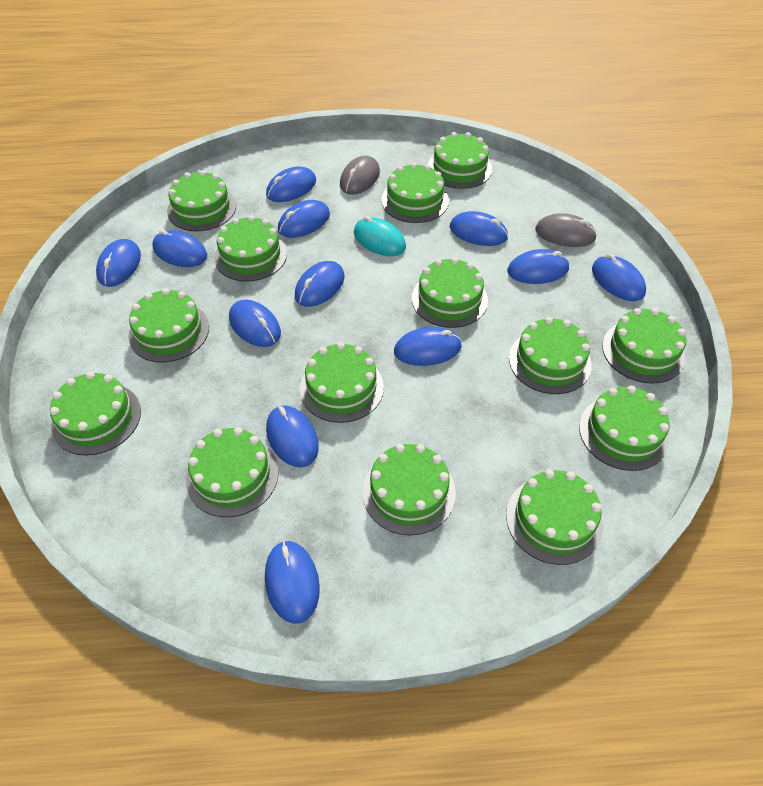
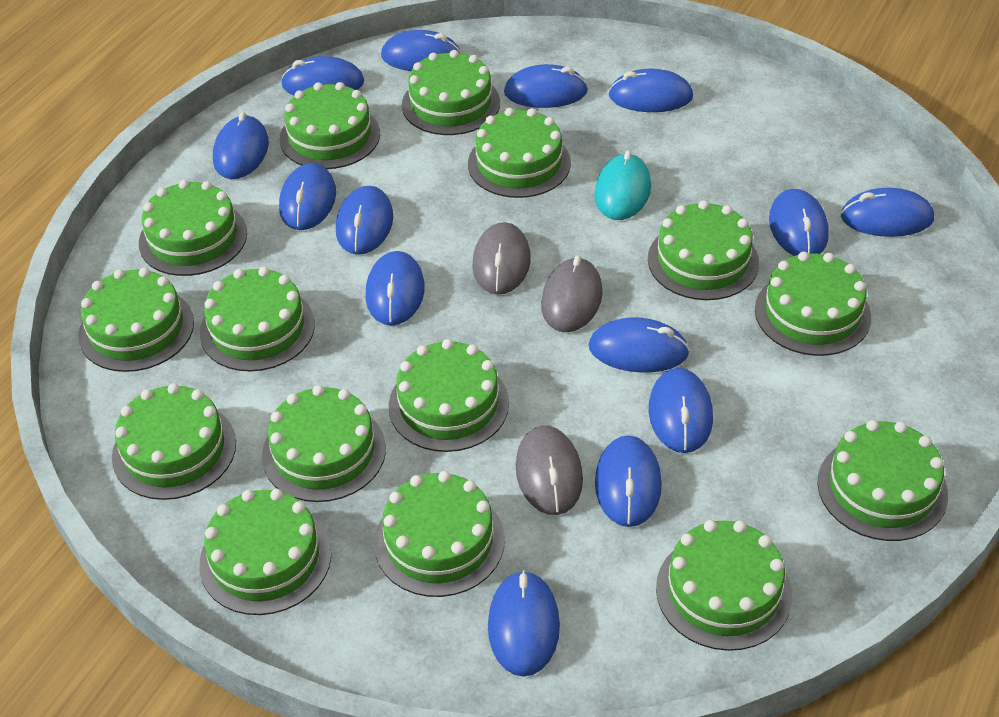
blue mouse: 12 -> 14
green cake: 14 -> 15
grey mouse: 2 -> 3

